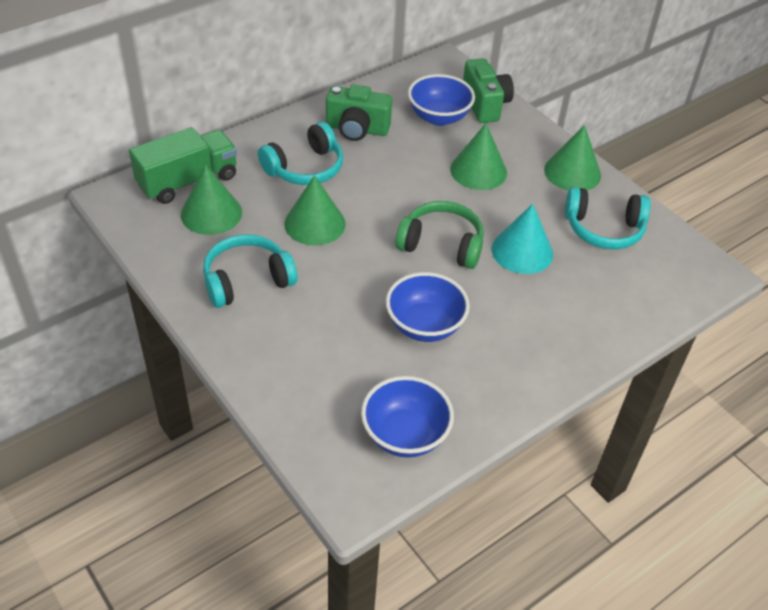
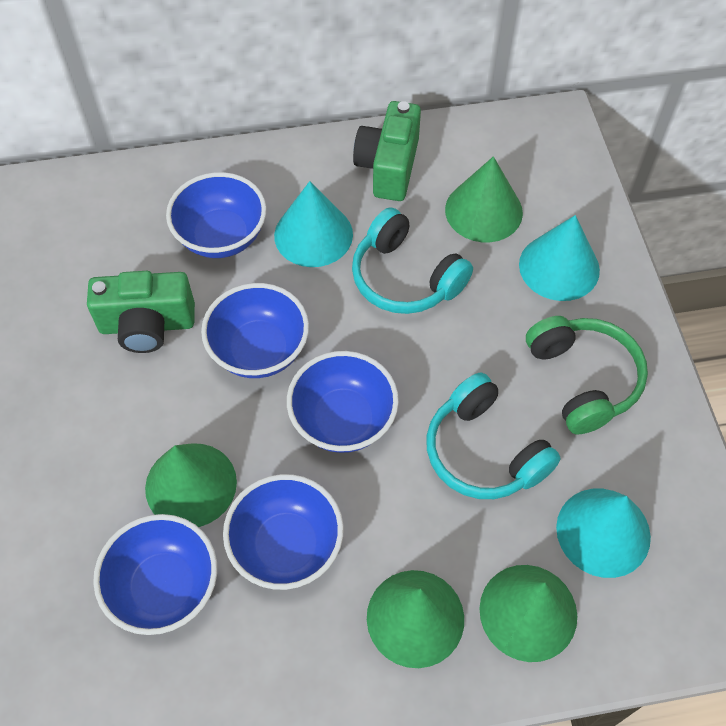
blue bowl: 3 -> 5
green truck: 1 -> 0
turquoise cone: 1 -> 3
turquoise headphones: 3 -> 2

